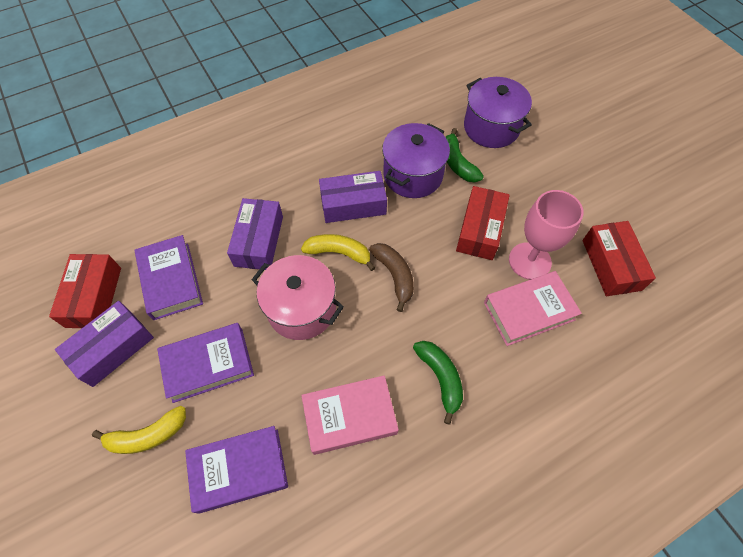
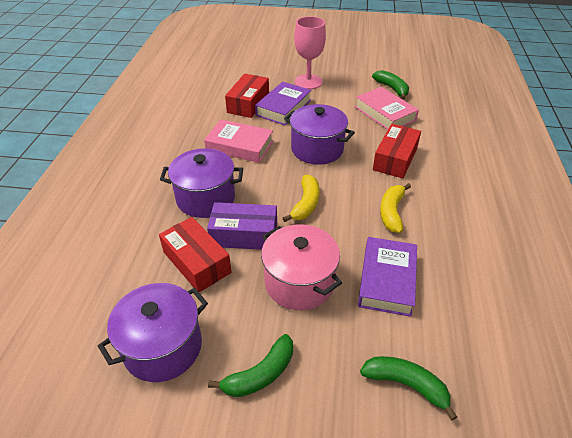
brown banana: 1 -> 0
green banana: 2 -> 3
purple book: 3 -> 2
purple box: 3 -> 1
purple pot: 2 -> 3

